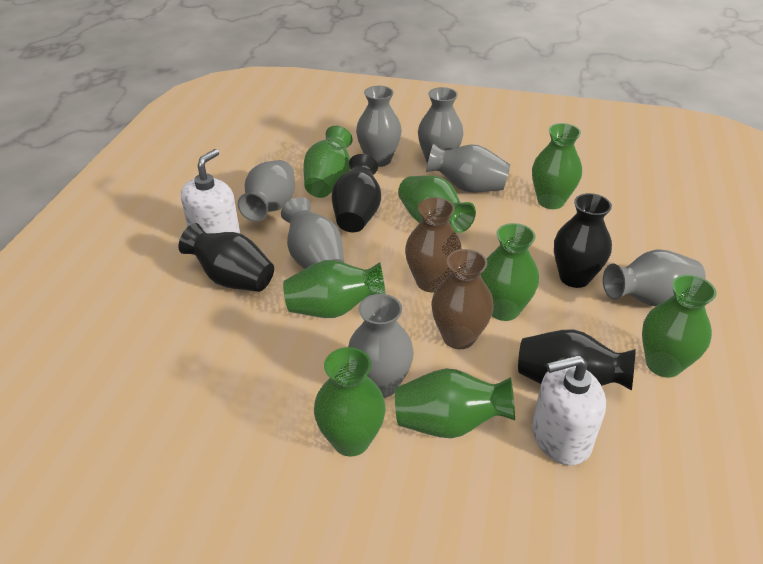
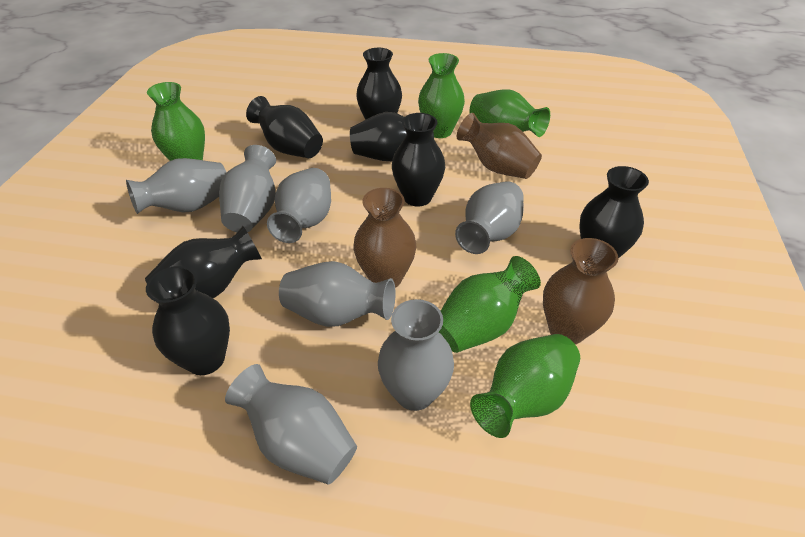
black vase: 4 -> 7
brown vase: 2 -> 3
green vase: 8 -> 5
white soap dispenser: 2 -> 0

